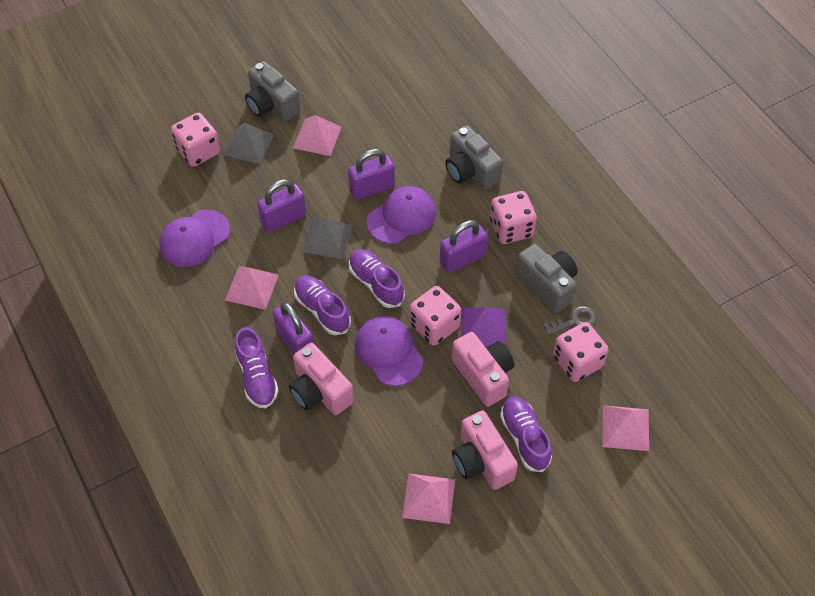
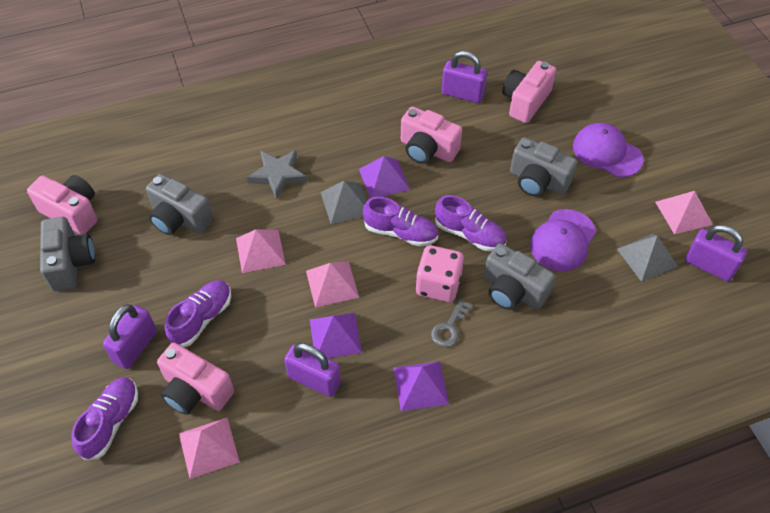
grey camera: 3 -> 4
grey star: 0 -> 1
pink camera: 3 -> 4
pink dice: 4 -> 1
purple cap: 3 -> 2
purple pyramid: 1 -> 3

